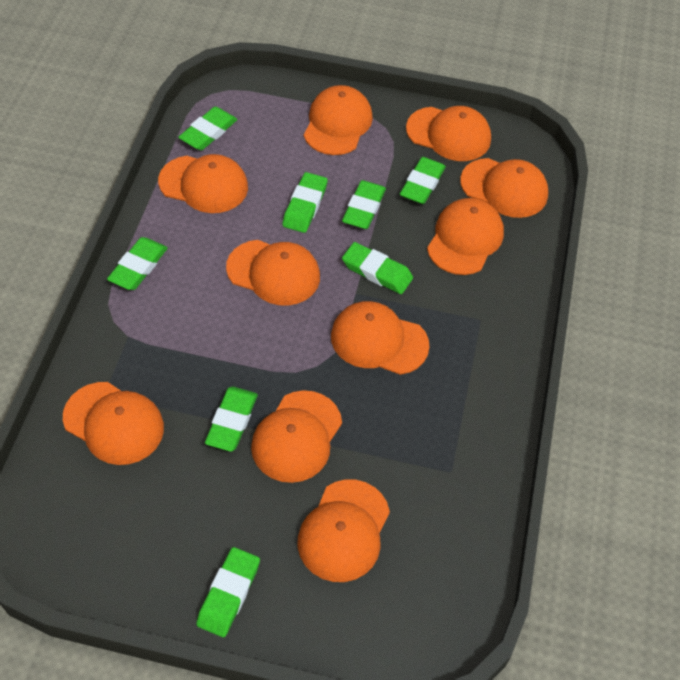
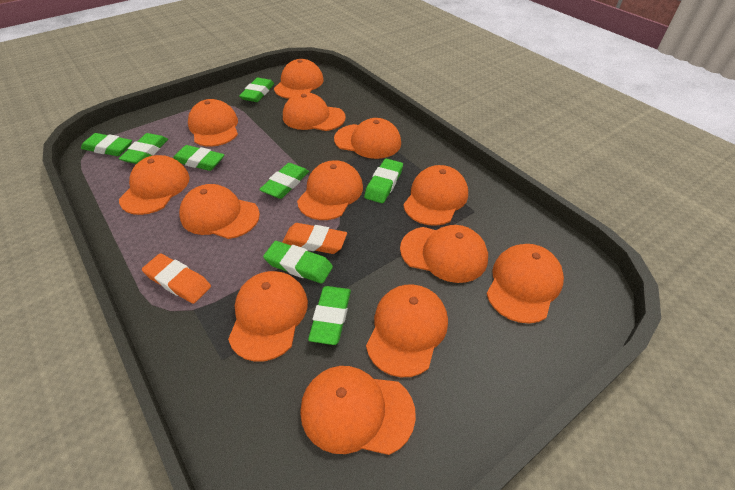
orange cap: 10 -> 13
orange eraser: 0 -> 2

